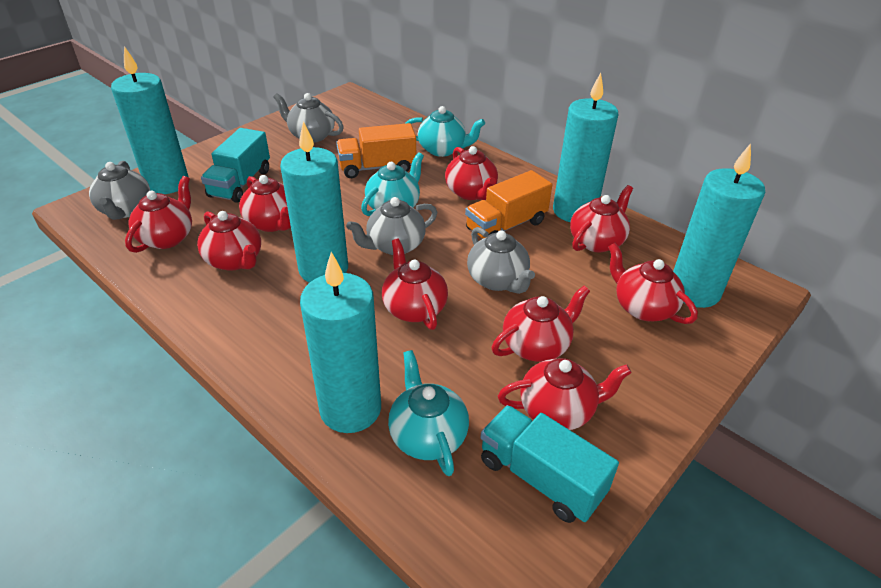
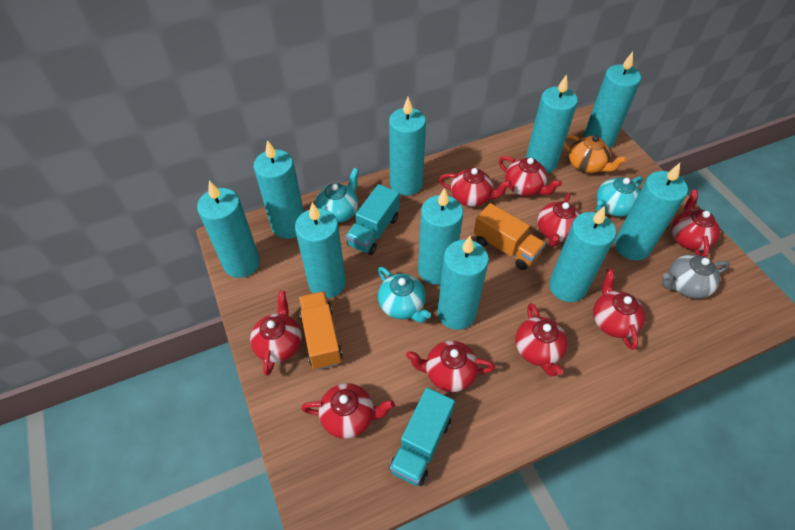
grey teapot: 4 -> 1
orange teapot: 0 -> 1
turquoise candle: 5 -> 10

